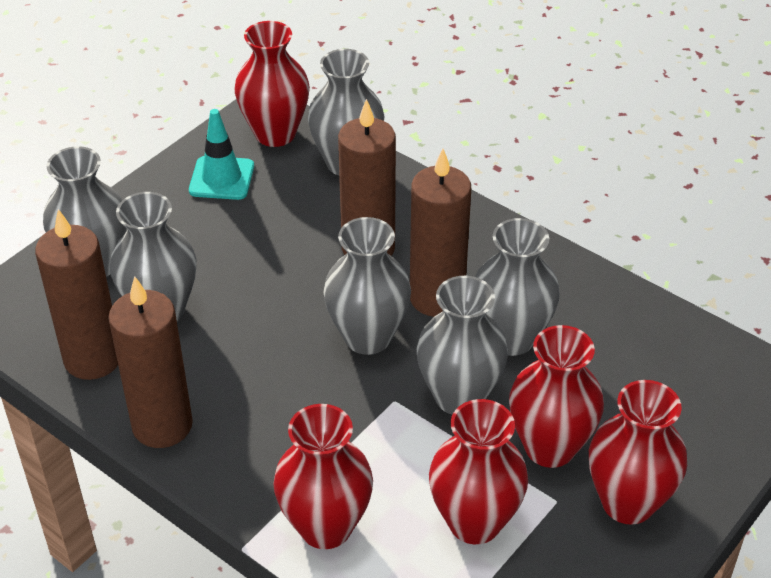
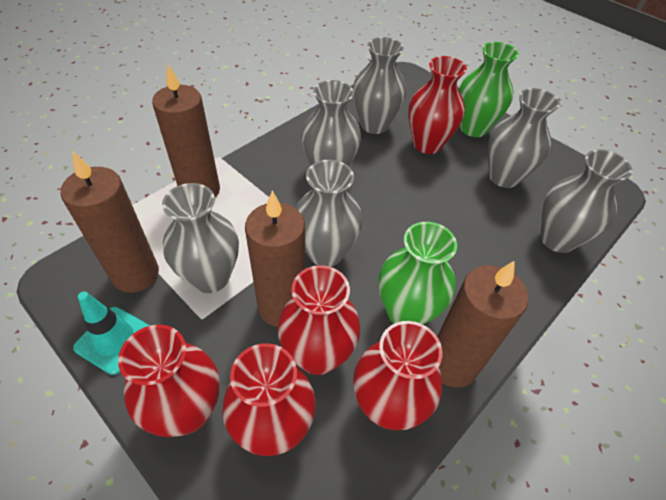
green vase: 0 -> 2

